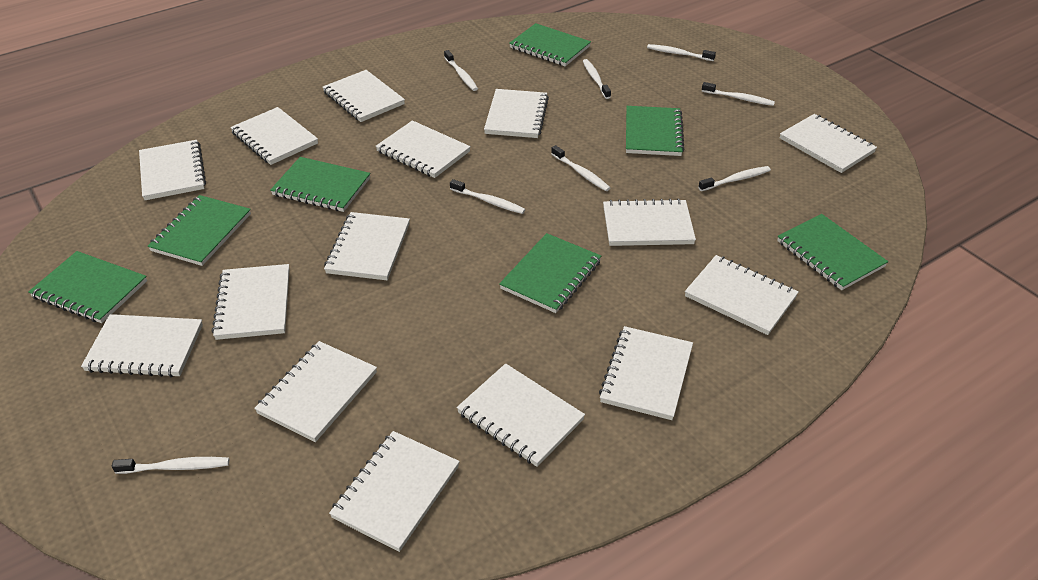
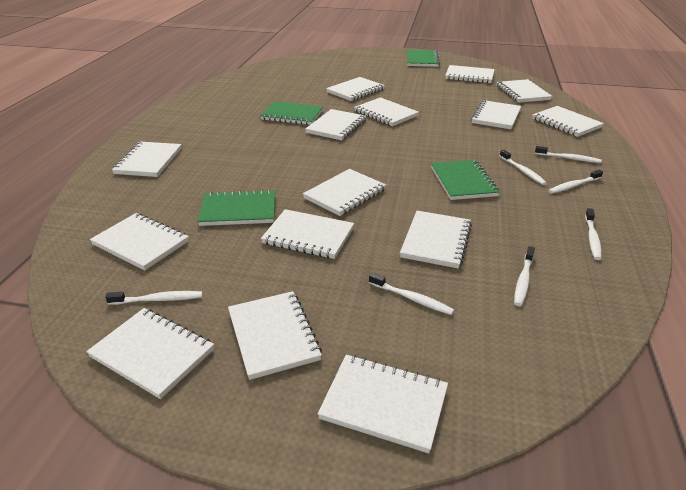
green notebook: 7 -> 4
white toothbrush: 8 -> 7

